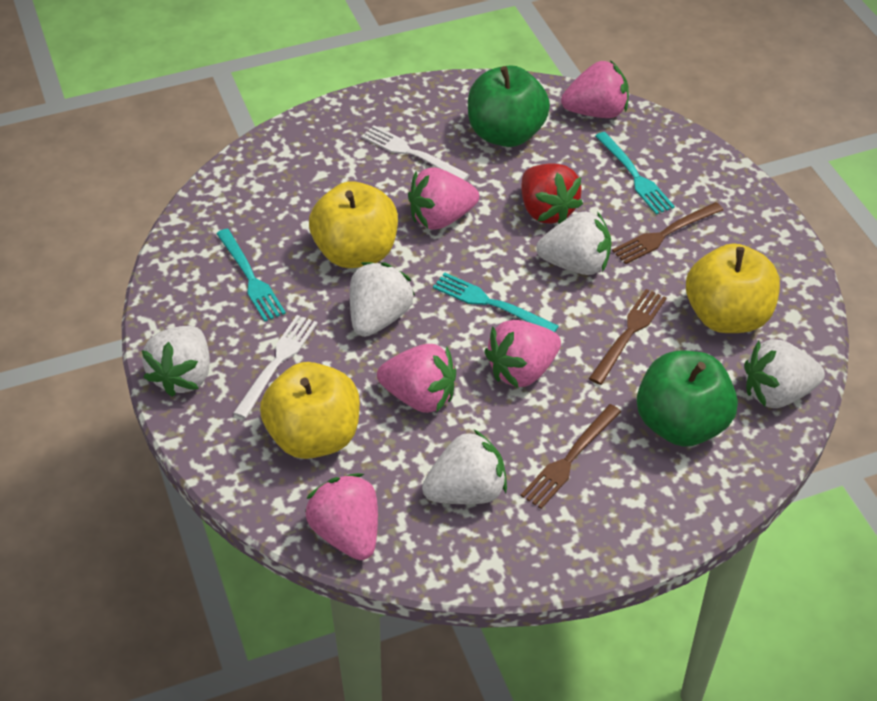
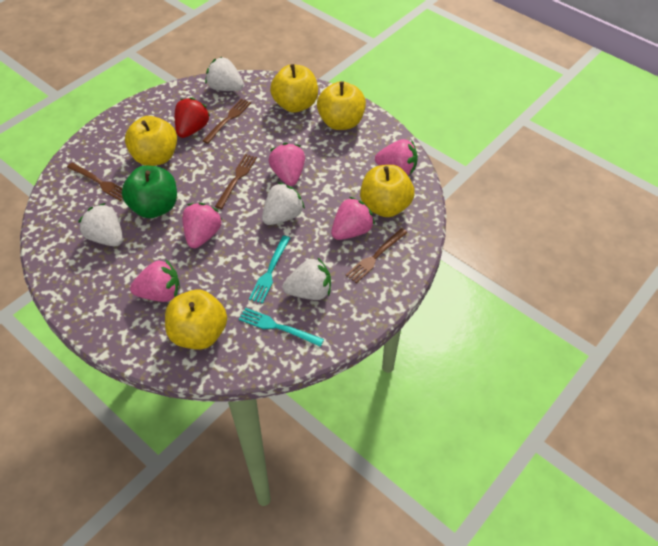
brown fork: 3 -> 4
green apple: 2 -> 1
turquoise fork: 3 -> 2
white fork: 2 -> 0
white strawberry: 5 -> 4
yellow apple: 3 -> 5

